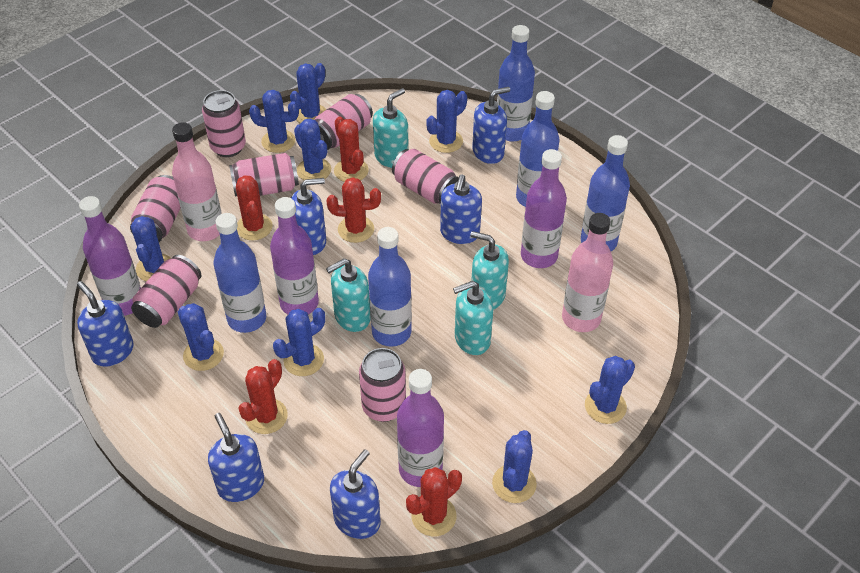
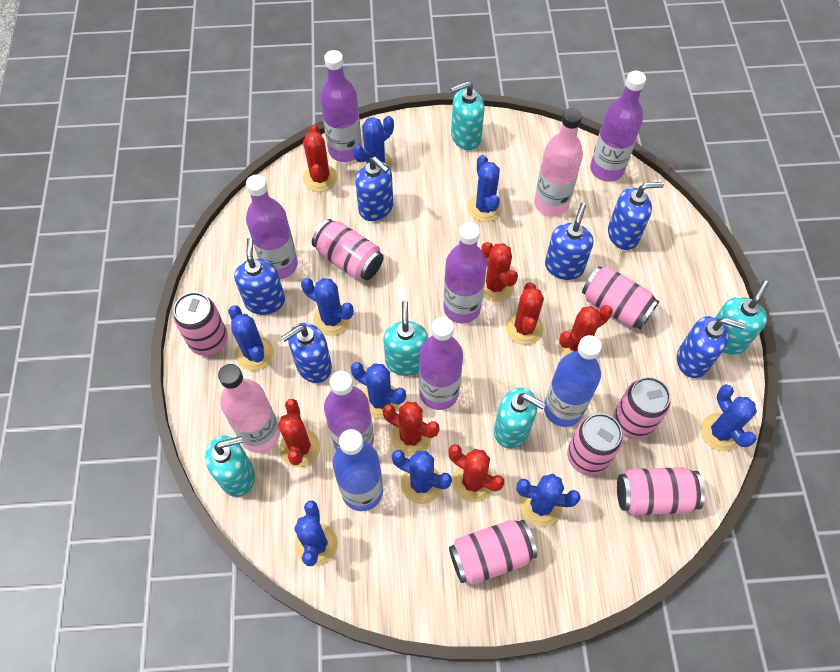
blue bottle: 5 -> 2
purple bottle: 4 -> 6
red cactus: 5 -> 7
turquoise soap dispenser: 4 -> 5

